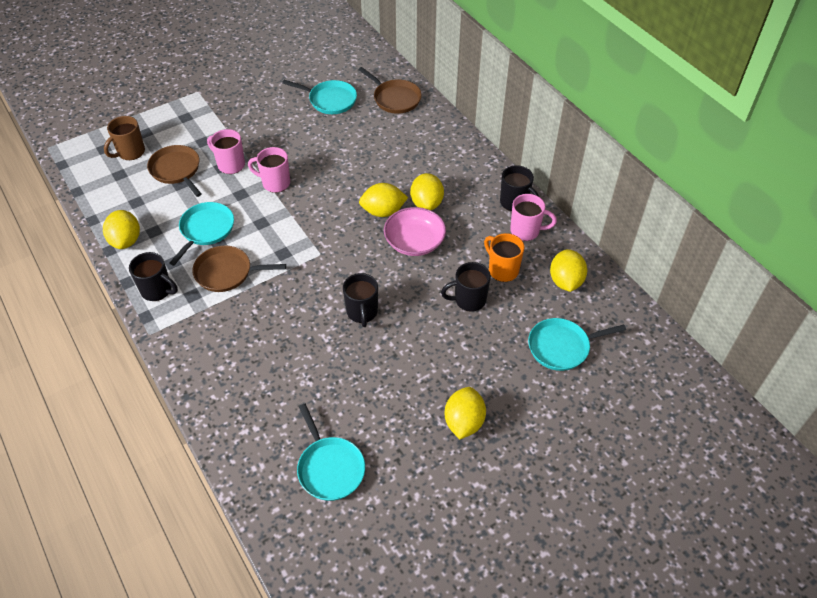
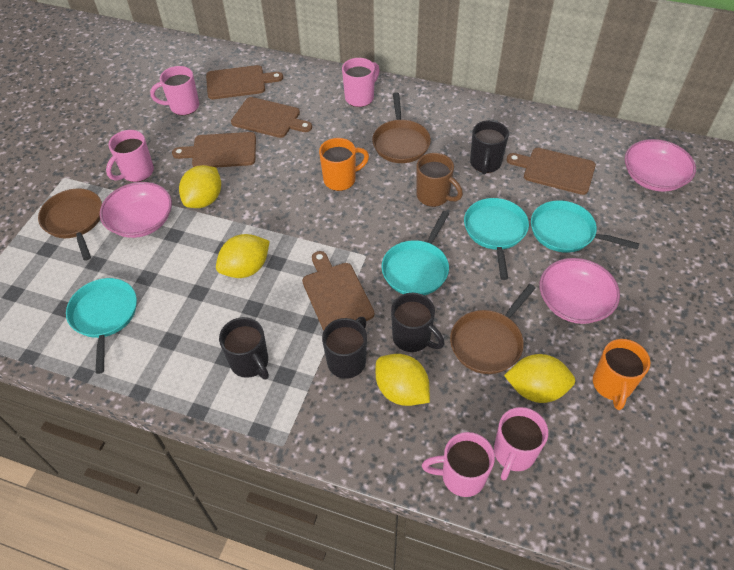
brown cutting board: 0 -> 5
orange mug: 1 -> 2
pink bowl: 1 -> 3
pink mug: 3 -> 5
yellow lemon: 5 -> 4

